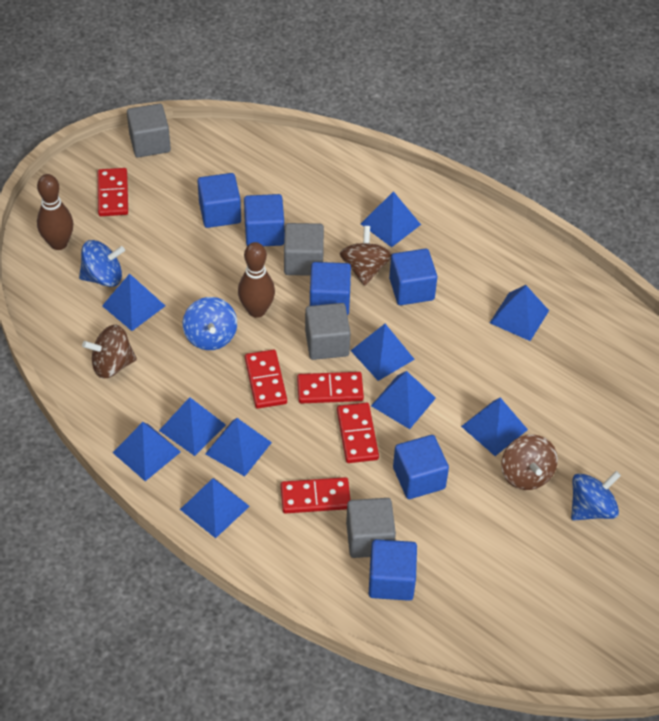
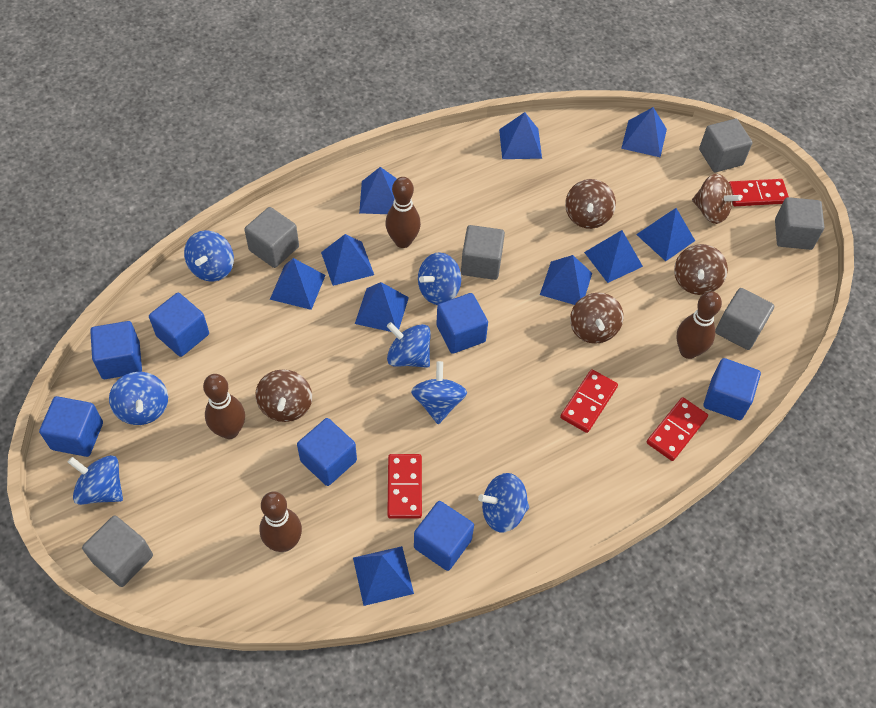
blue cube: 6 -> 7
blue spinning top: 3 -> 7
brown bowling pin: 2 -> 4
brown spinning top: 3 -> 5
grey cube: 4 -> 6
red domino: 5 -> 4

